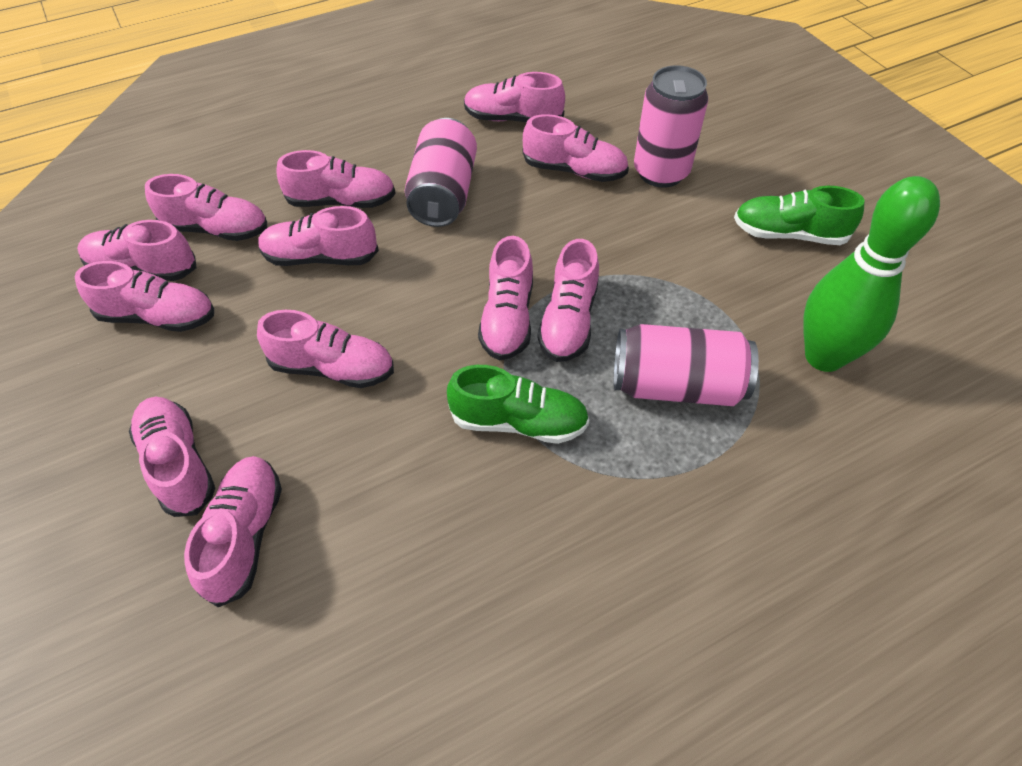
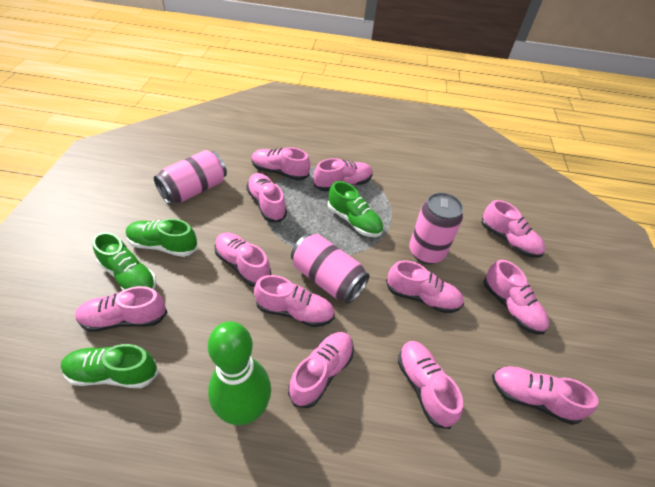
green shoe: 2 -> 4

